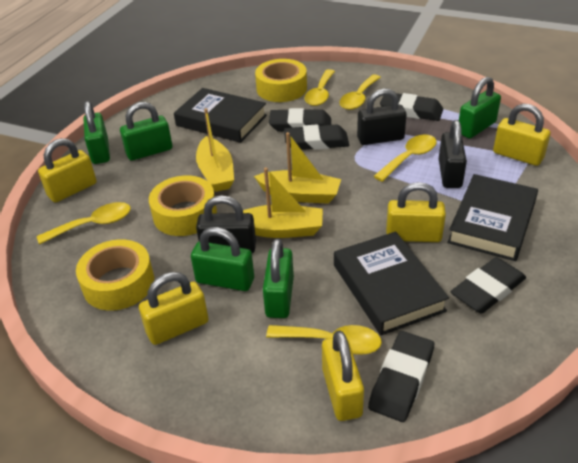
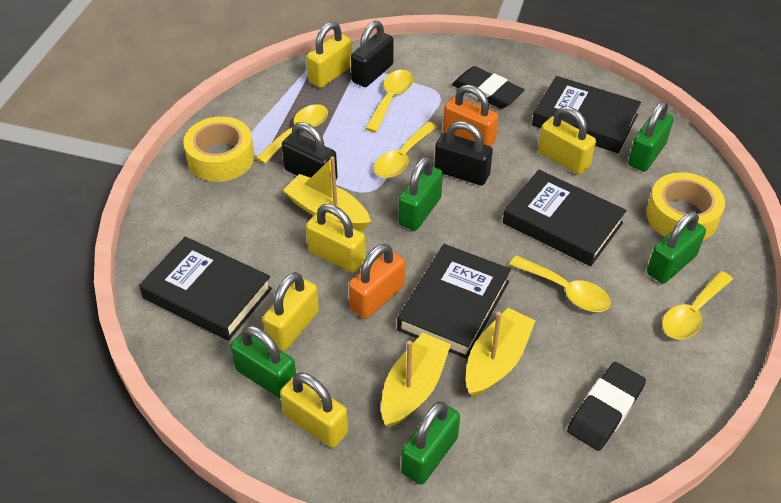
black book: 3 -> 4
black eraser: 5 -> 2
orange padlock: 0 -> 2
yellow tape: 3 -> 2

